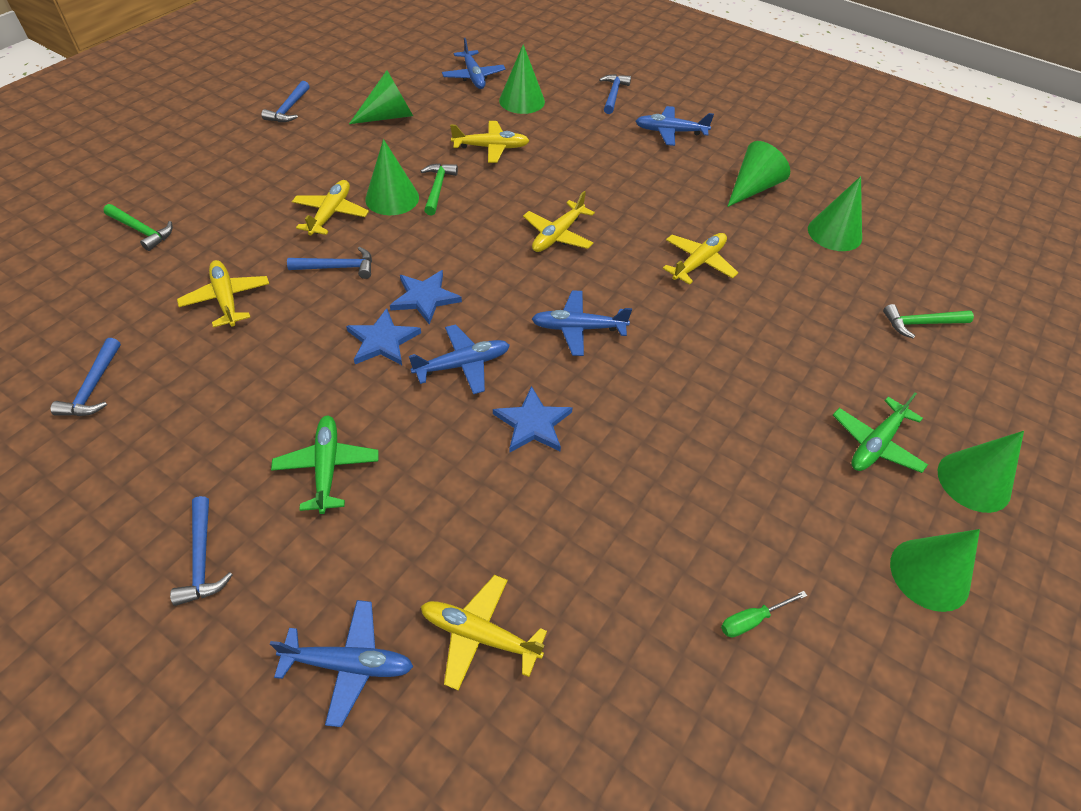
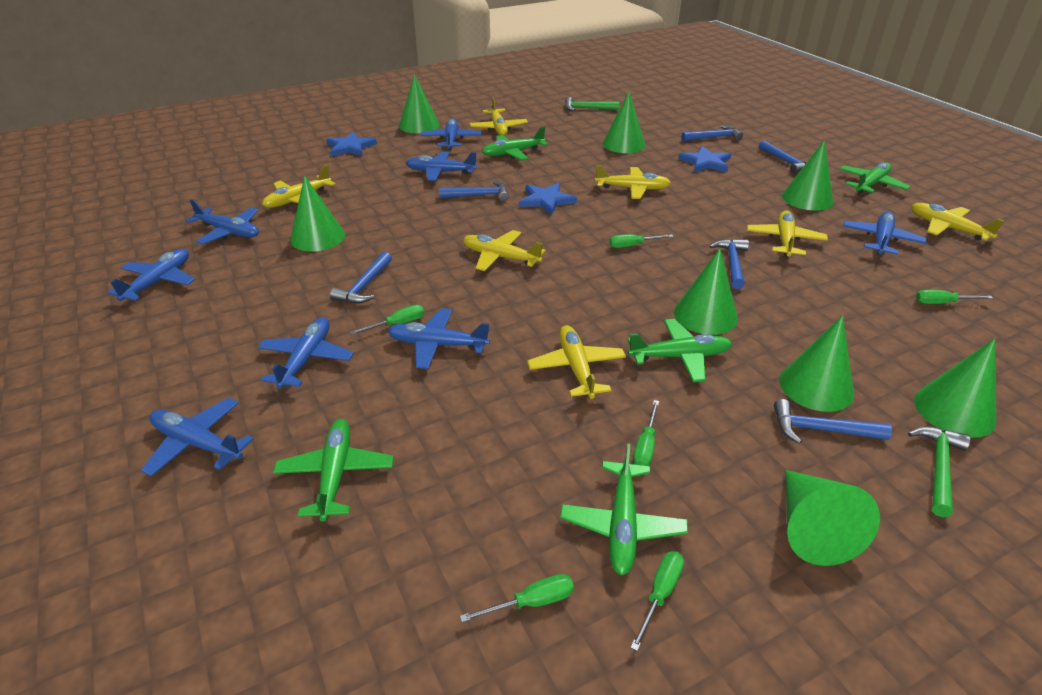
blue hammer: 5 -> 6
blue plane: 5 -> 8
green cone: 7 -> 8
green hammer: 3 -> 2
green plane: 2 -> 5
green screwdriver: 1 -> 6
yellow plane: 6 -> 7

